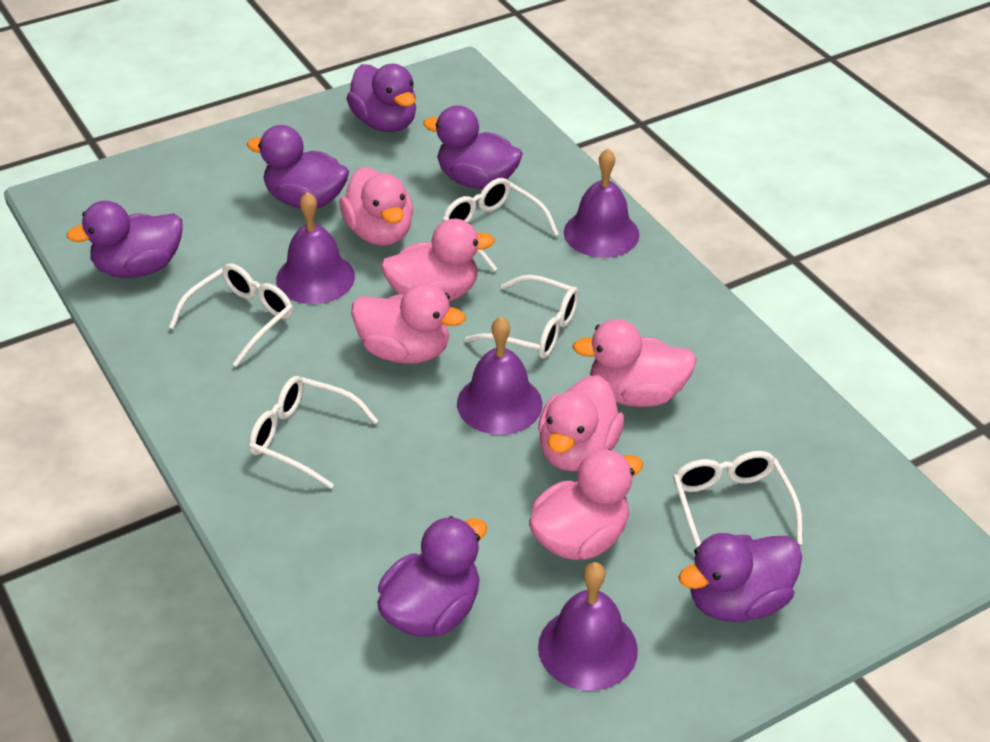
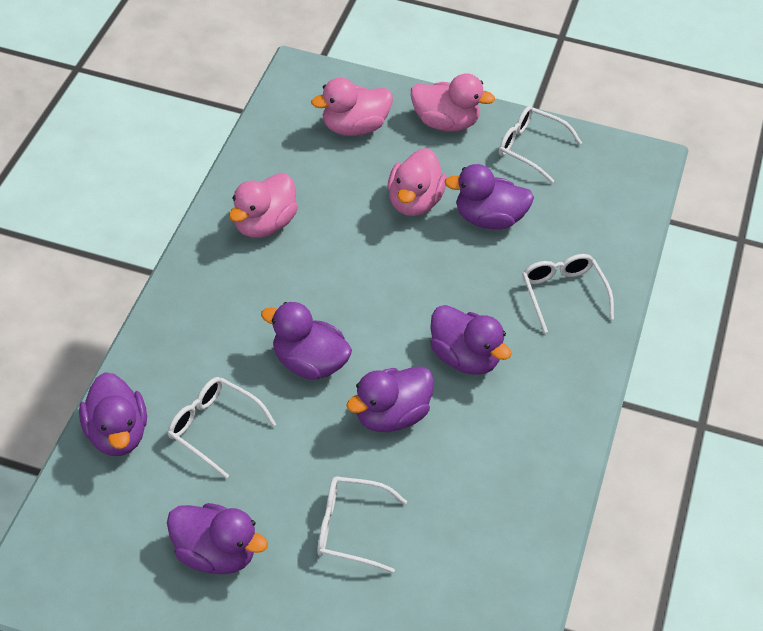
pink duck: 6 -> 4
purple bell: 4 -> 0
white glasses: 5 -> 4

